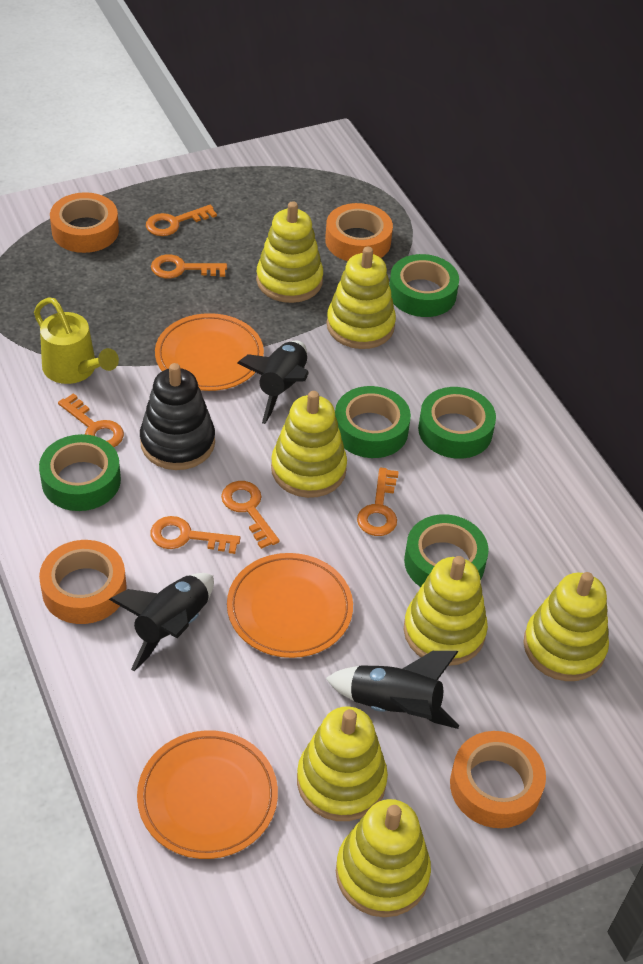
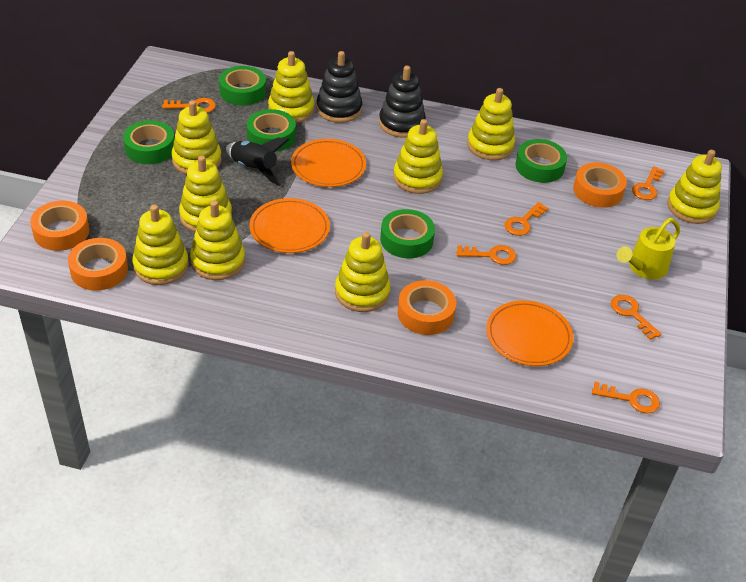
black rocket: 3 -> 1
black stacking toy: 1 -> 2
yellow stacking toy: 7 -> 9

